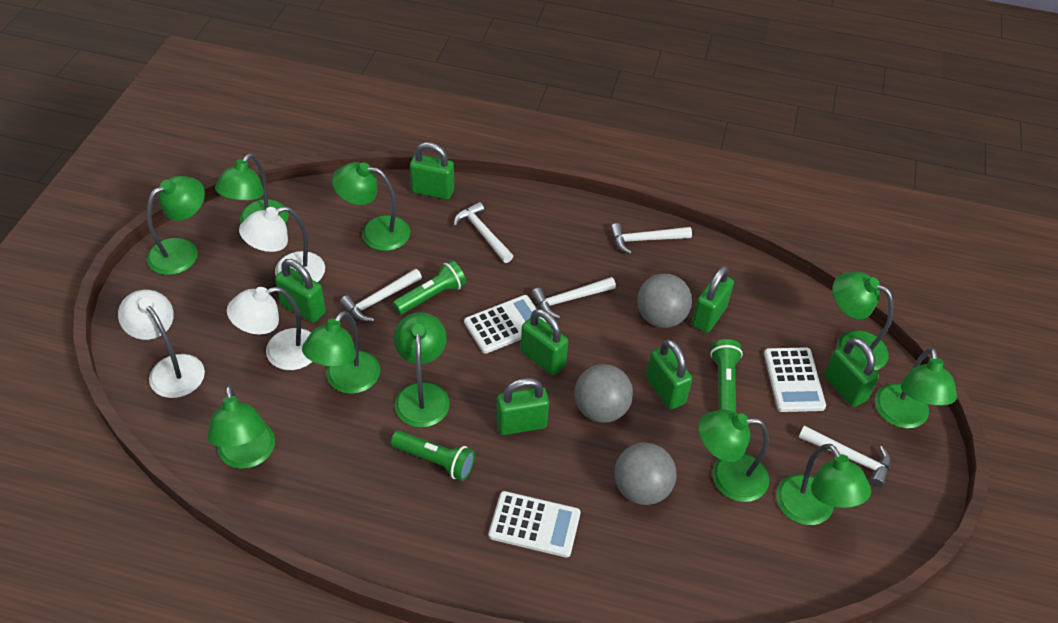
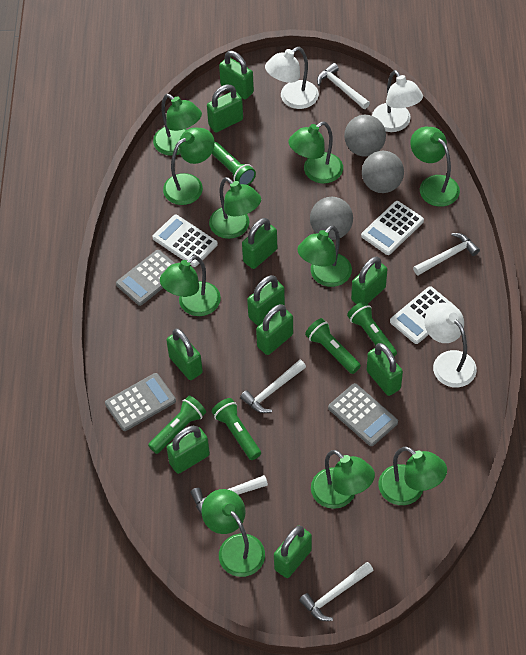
green flashlight: 3 -> 5
green padlock: 7 -> 10
grey calculator: 0 -> 3

